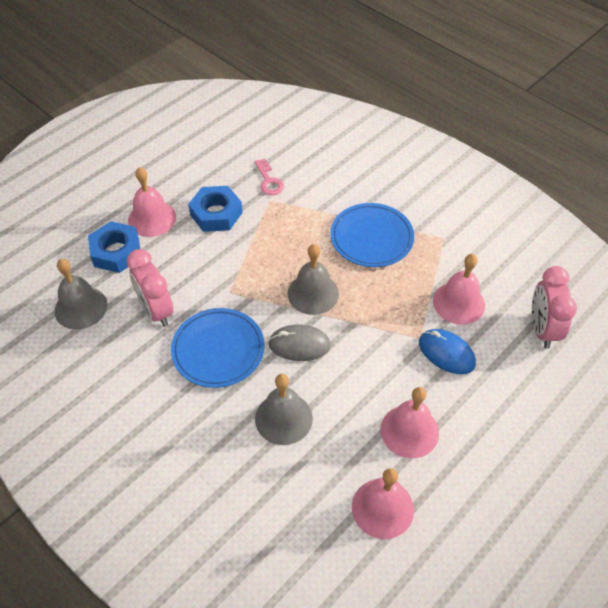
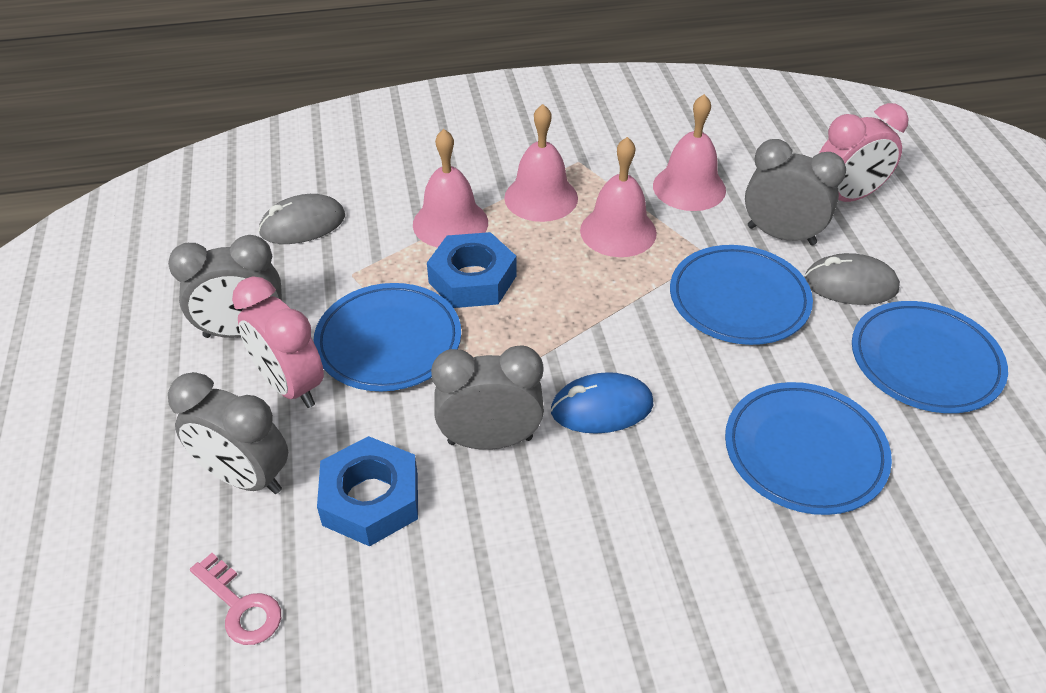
blue plate: 2 -> 4
grey bell: 3 -> 0
grey clock: 0 -> 4
grey mouse: 1 -> 2

